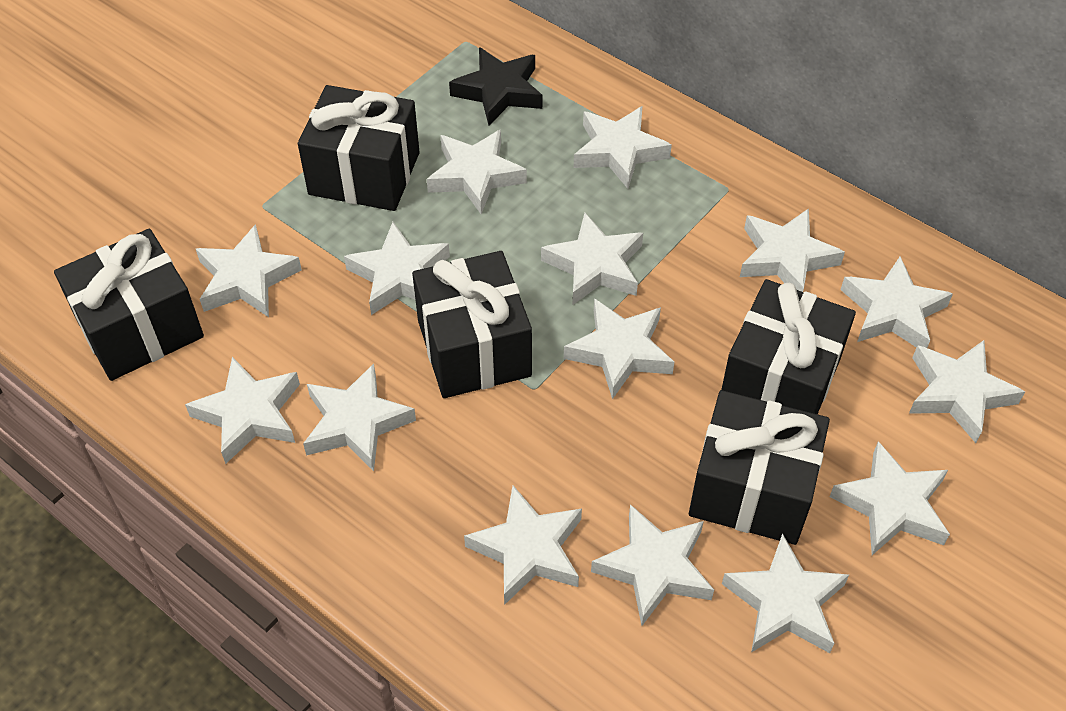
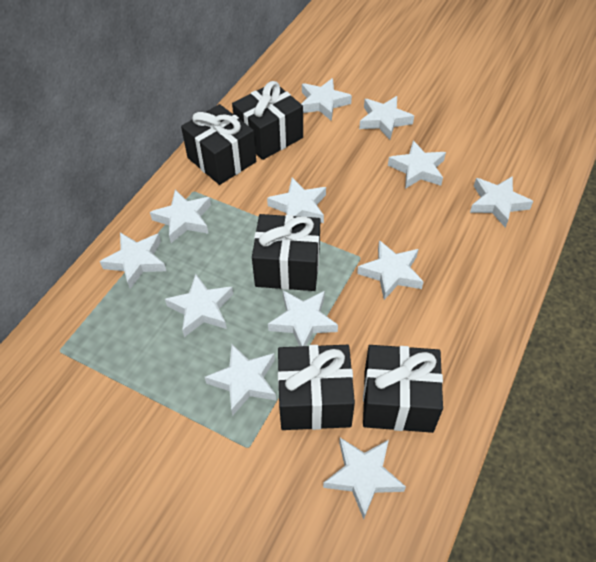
black star: 1 -> 0
white star: 15 -> 12

